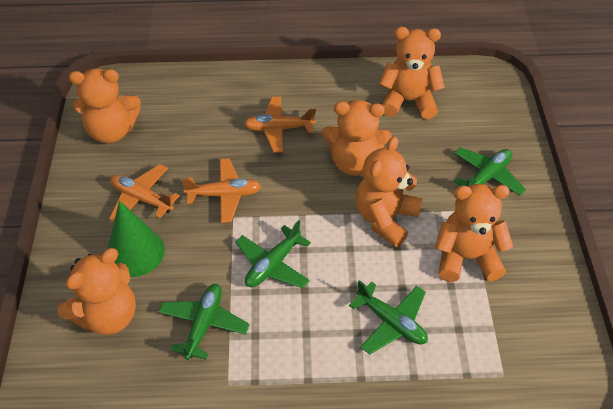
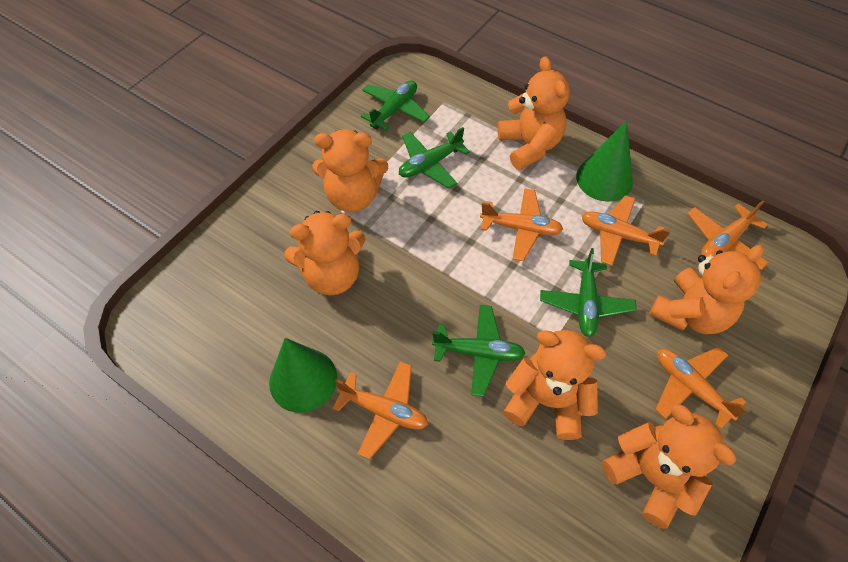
green cone: 1 -> 2
orange plane: 3 -> 5

